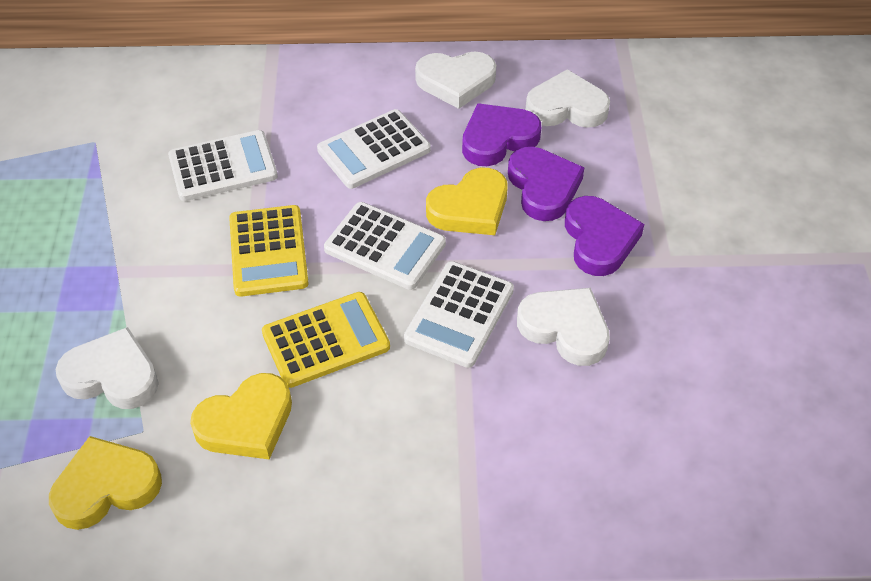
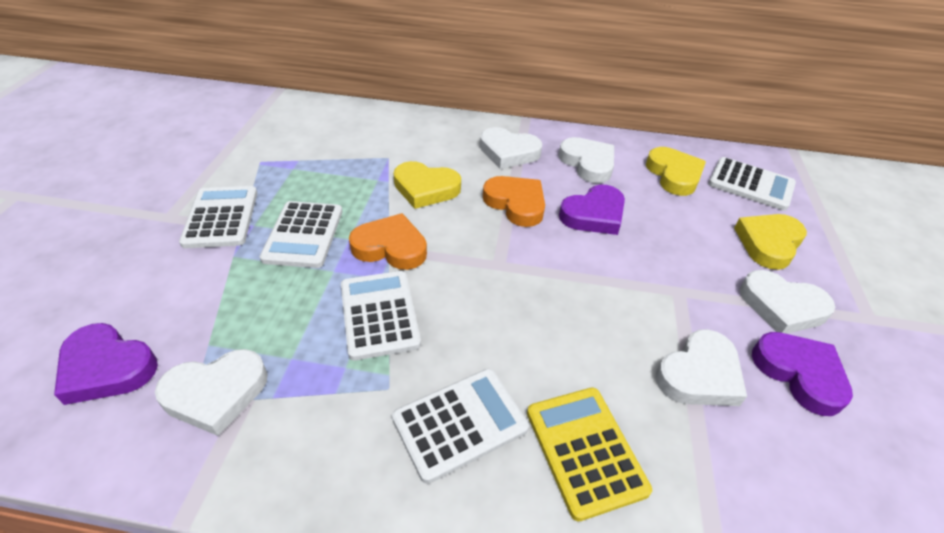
orange heart: 0 -> 2
white calculator: 4 -> 5
white heart: 4 -> 5
yellow calculator: 2 -> 1

